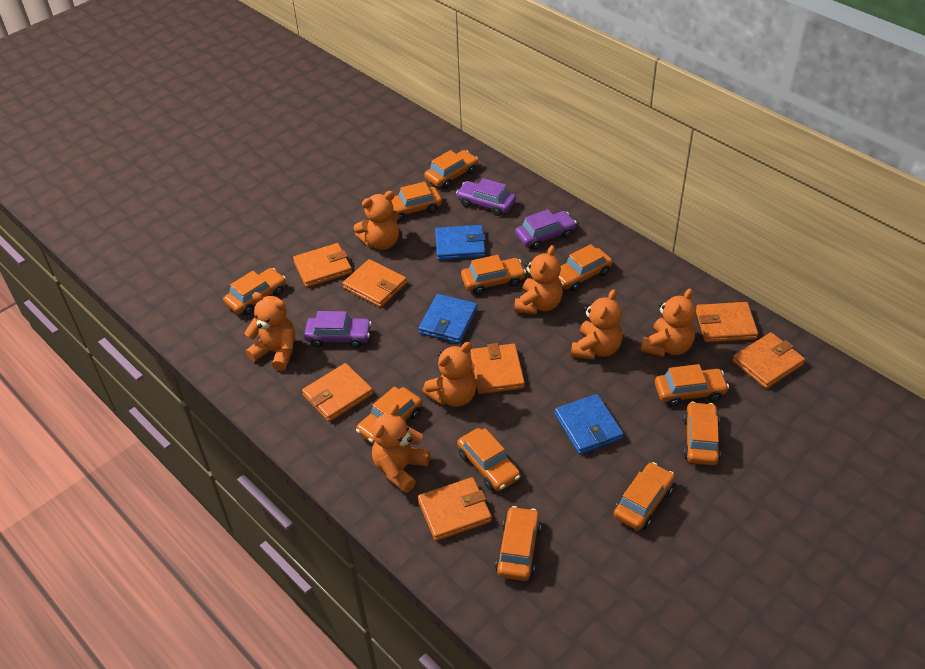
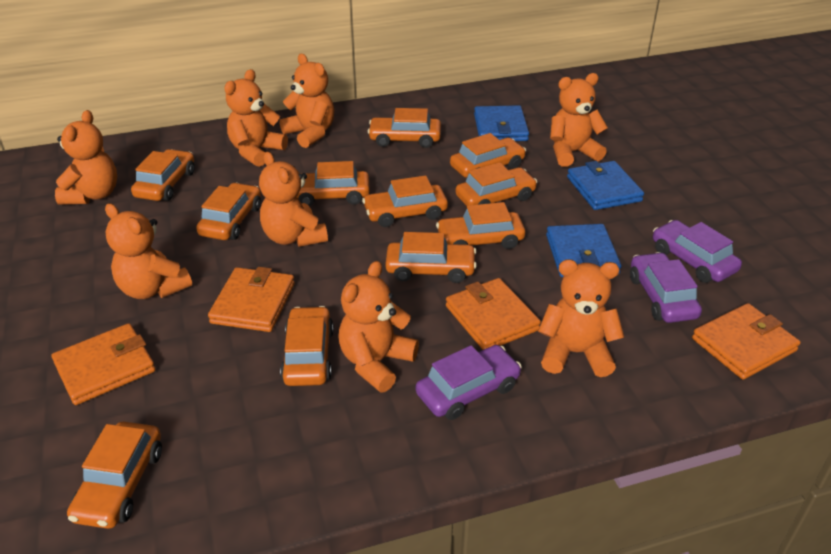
orange teddy bear: 7 -> 8
orange wallet: 7 -> 4

